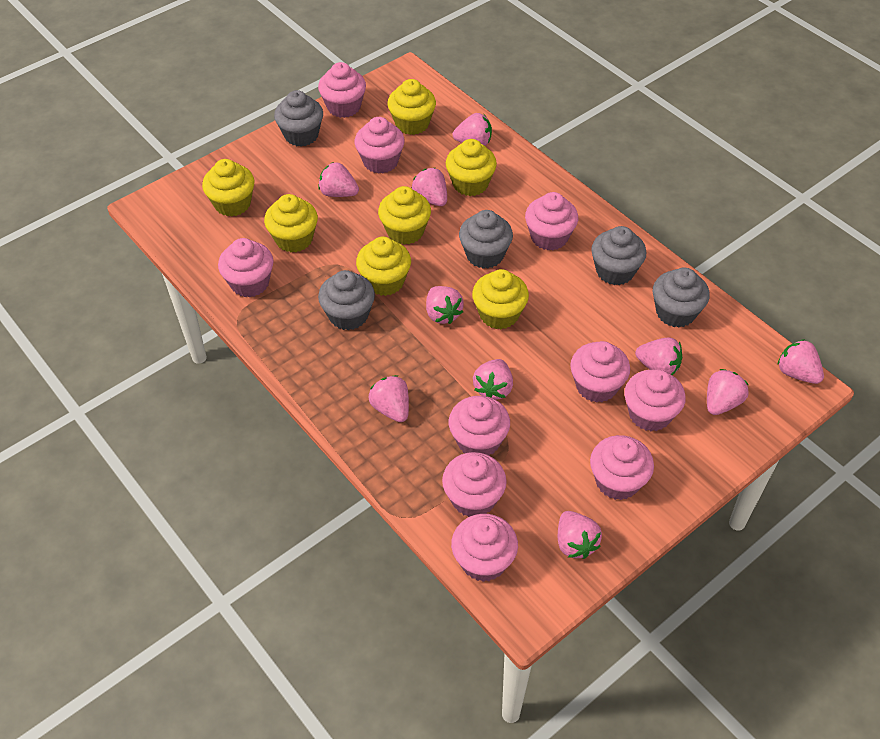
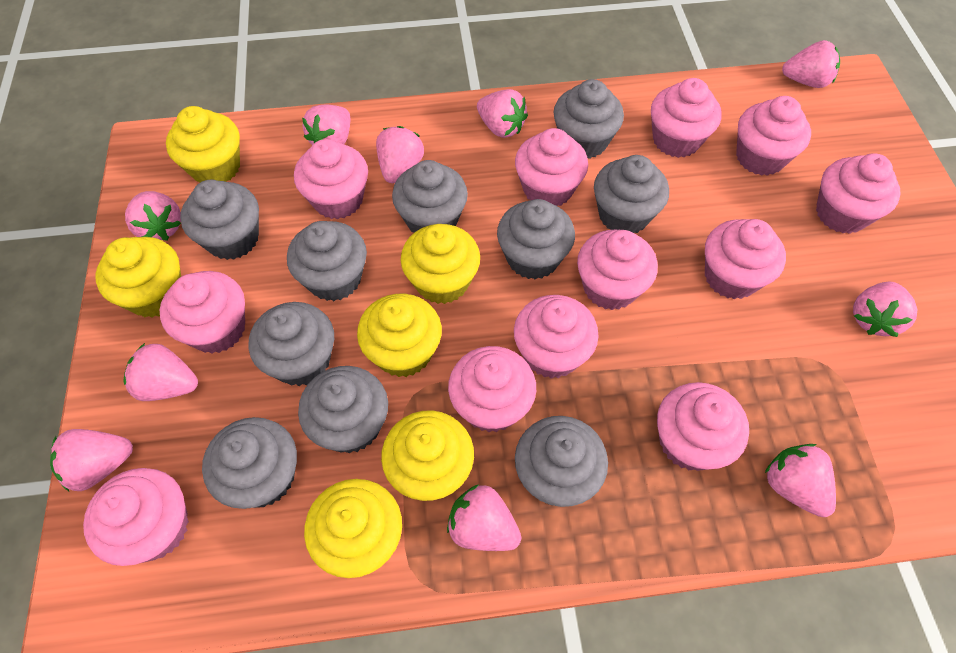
grey cupcake: 5 -> 10
pink cupcake: 10 -> 12
yellow cupcake: 7 -> 6

